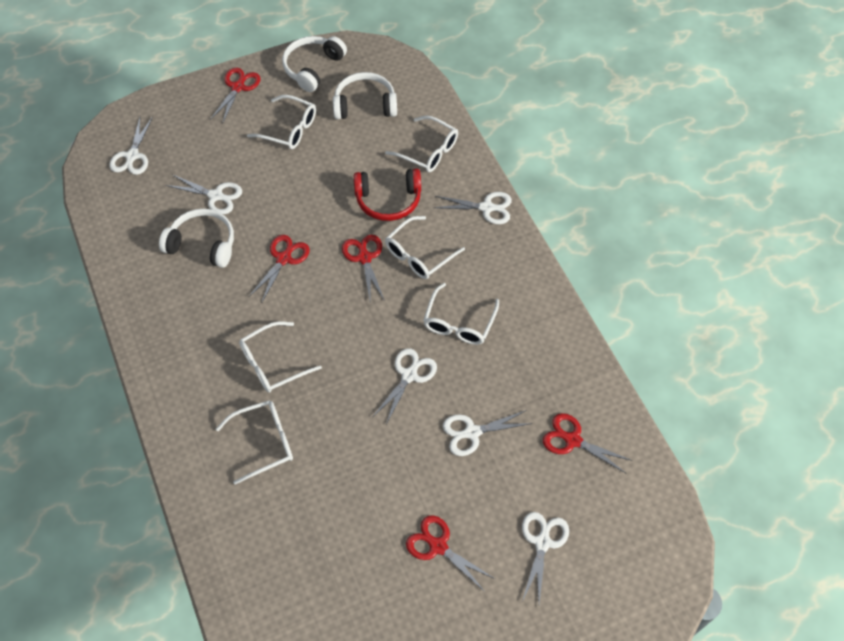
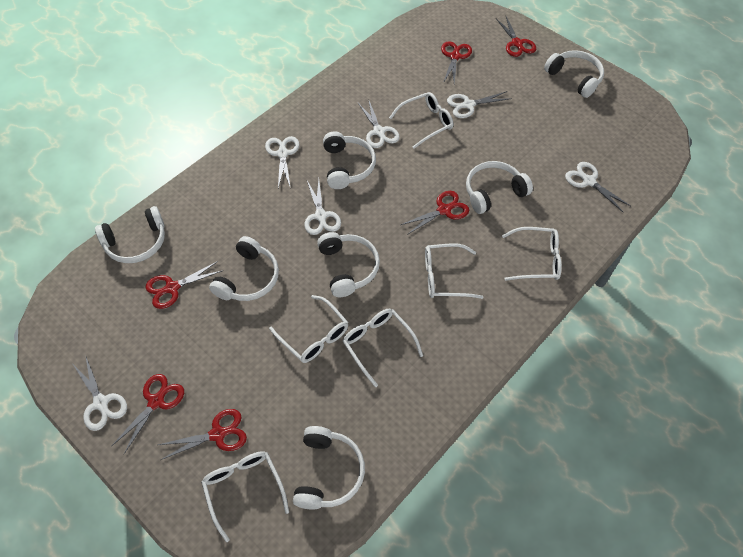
red headphones: 1 -> 0
red scissors: 5 -> 6
white headphones: 3 -> 7

